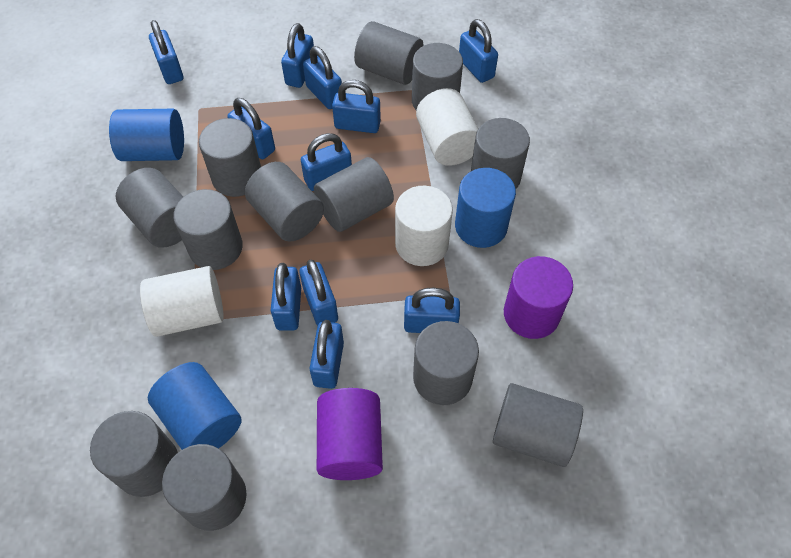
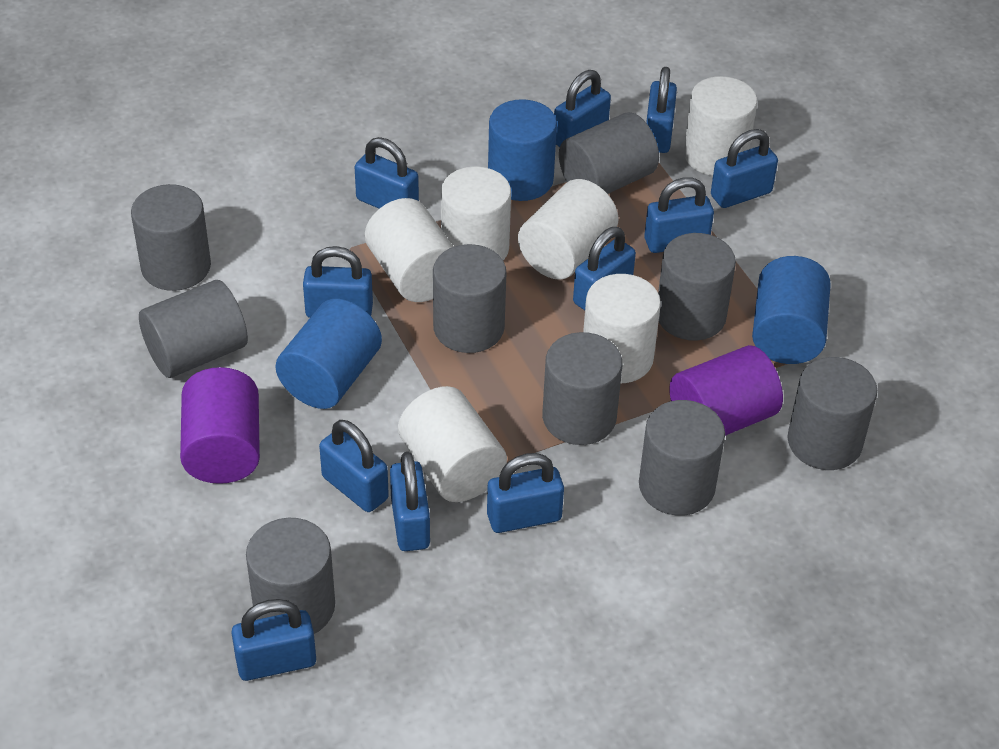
grey cylinder: 12 -> 9
white cylinder: 3 -> 6

